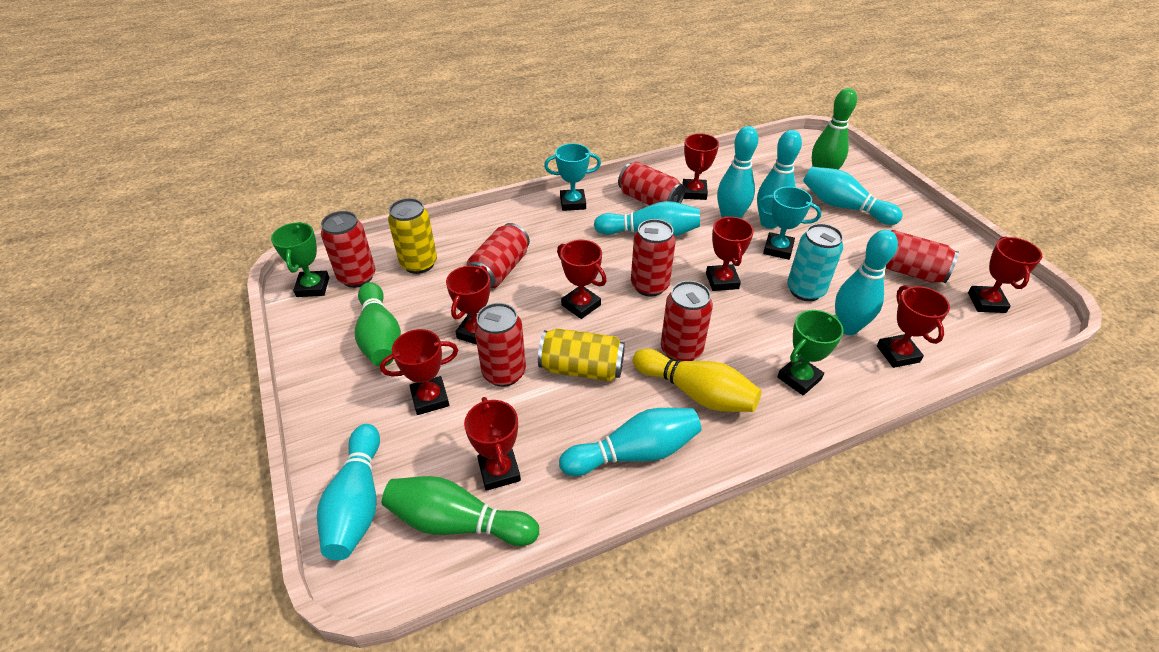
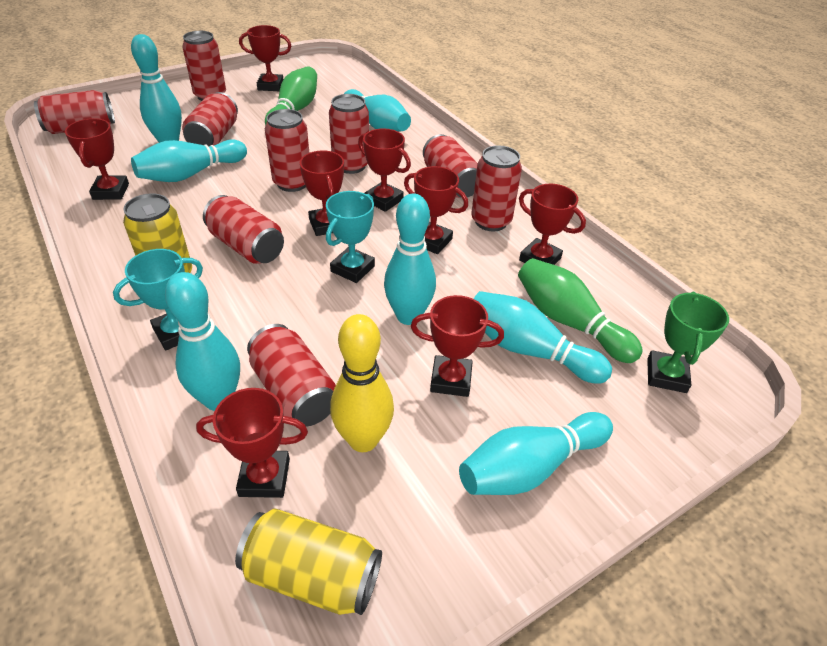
green bowling pin: 3 -> 2
green trophy: 2 -> 1
red can: 7 -> 9
turquoise can: 1 -> 0

